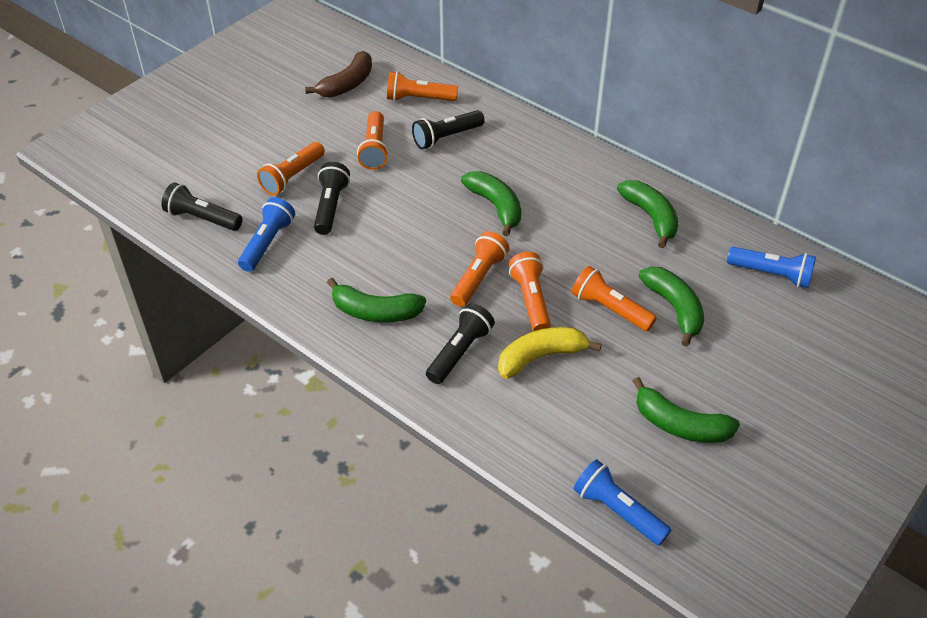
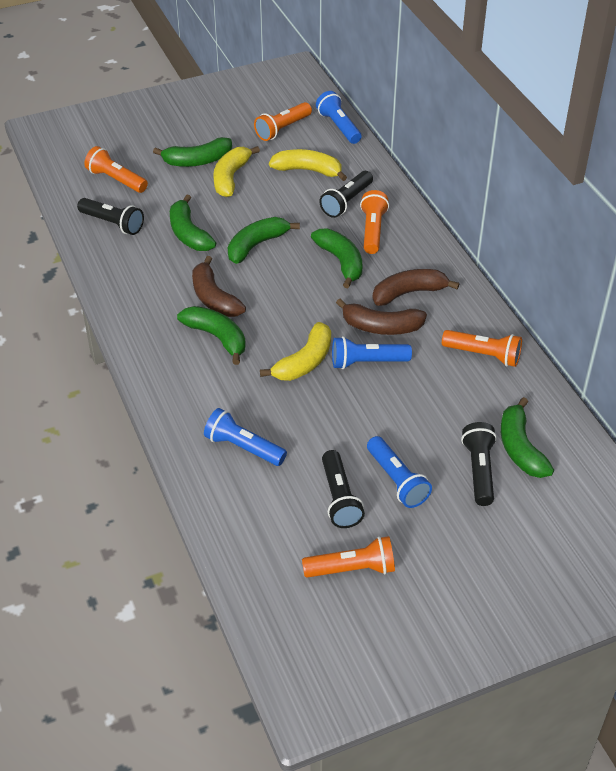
blue flashlight: 3 -> 4
brown banana: 1 -> 3
green banana: 5 -> 6
orange flashlight: 6 -> 5
yellow banana: 1 -> 3

